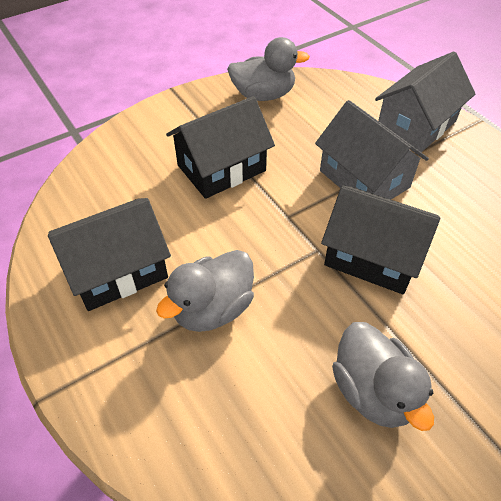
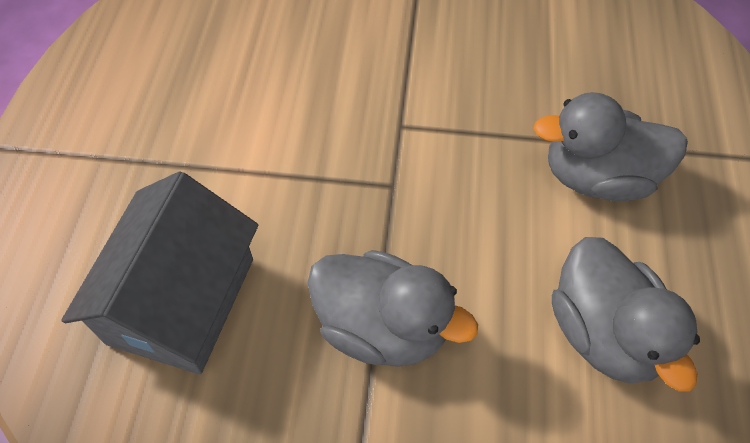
black house: 3 -> 0
grey house: 2 -> 1

